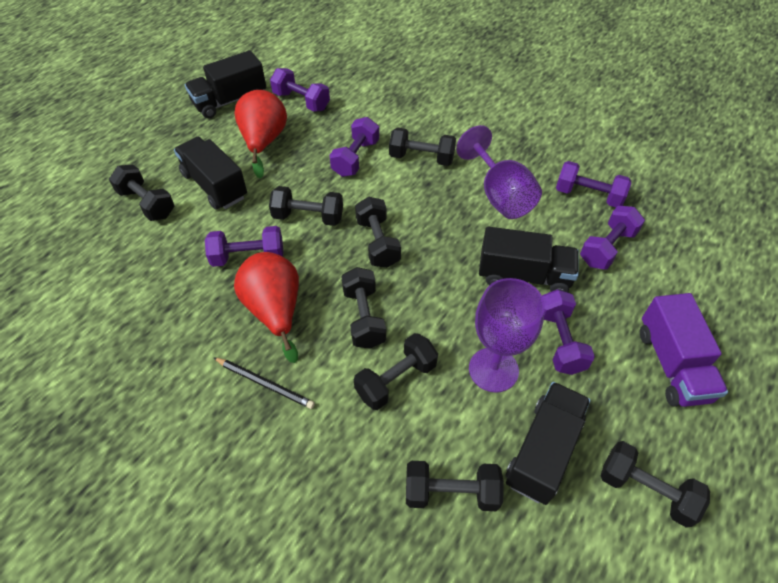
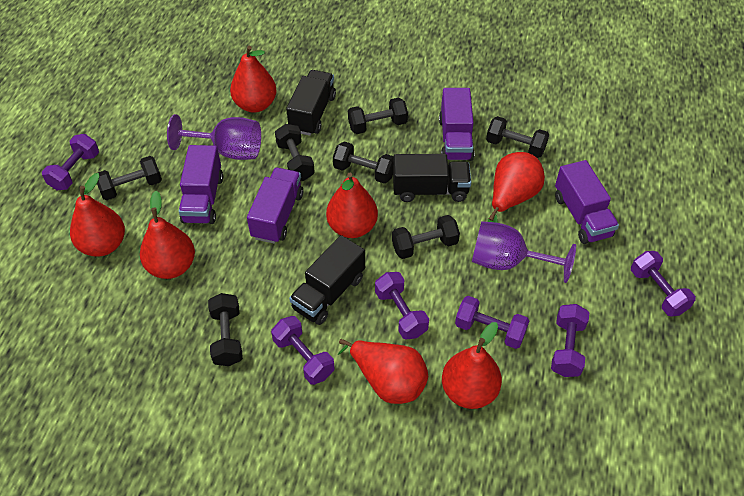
black dumbbell: 8 -> 7
black pencil: 1 -> 0
black truck: 4 -> 3
purple truck: 1 -> 4
red pear: 2 -> 7

